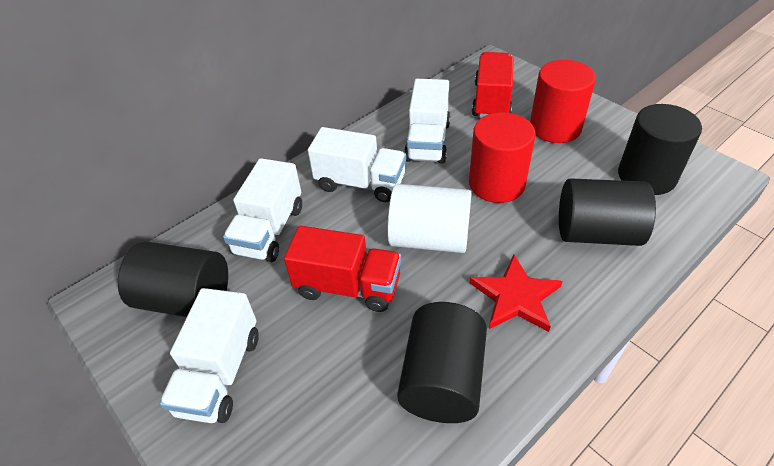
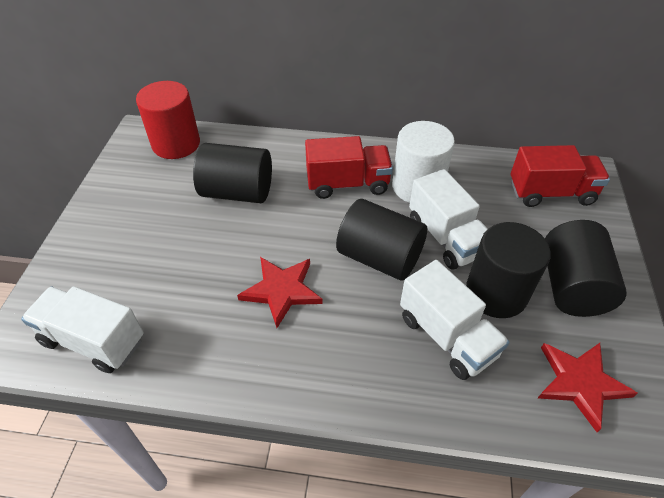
red cylinder: 2 -> 1
red star: 1 -> 2
white truck: 4 -> 3

